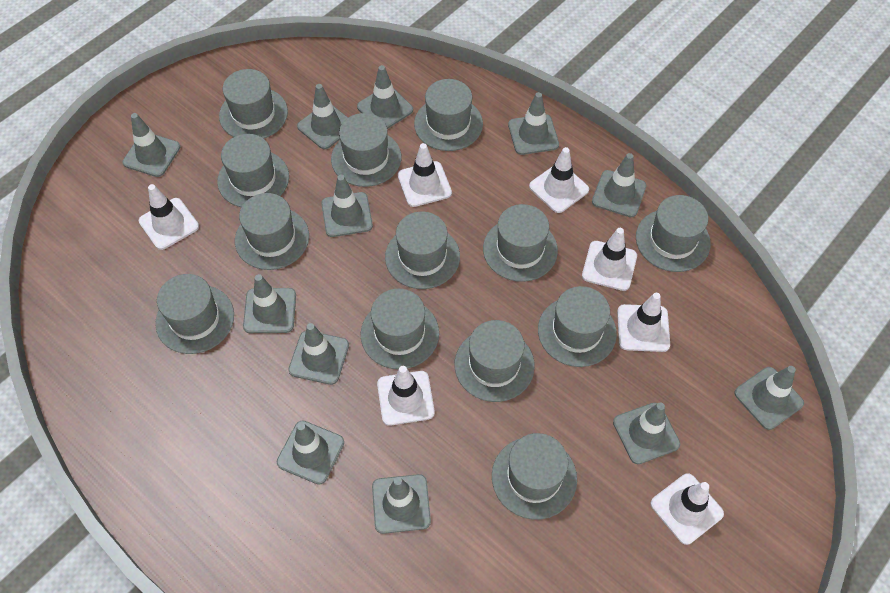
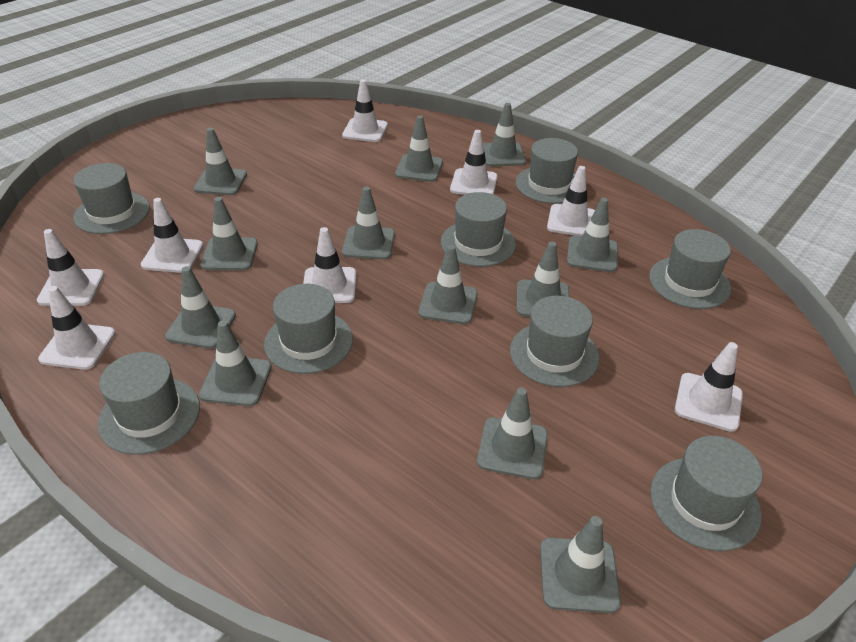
grey hat: 13 -> 8
white traffic cone: 7 -> 8

